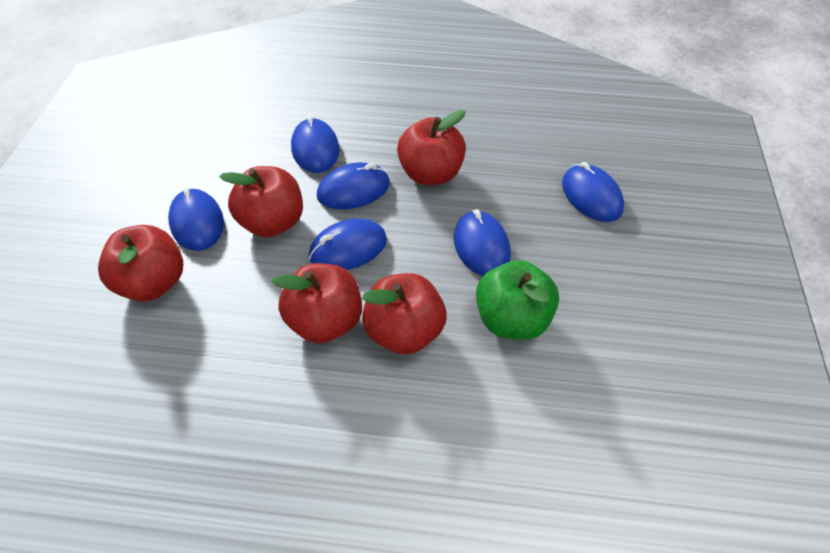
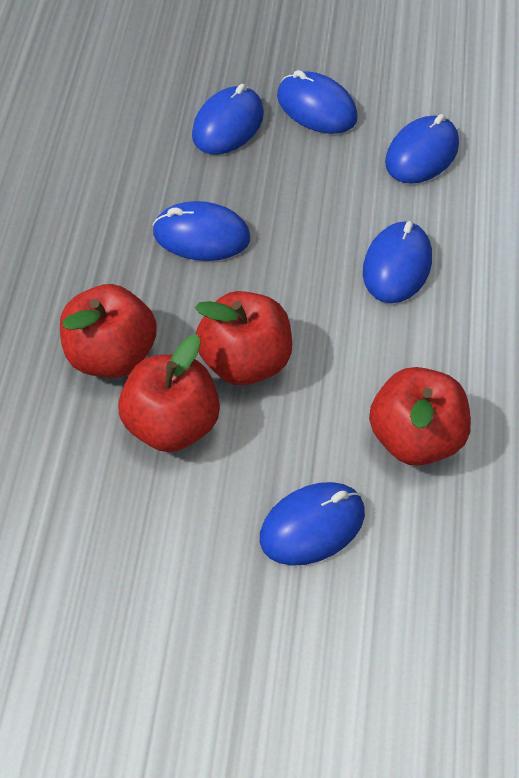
green apple: 1 -> 0
red apple: 5 -> 4

